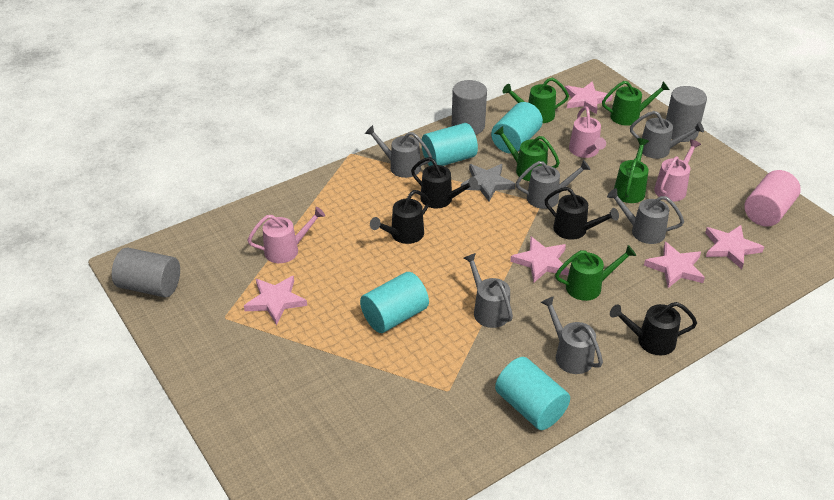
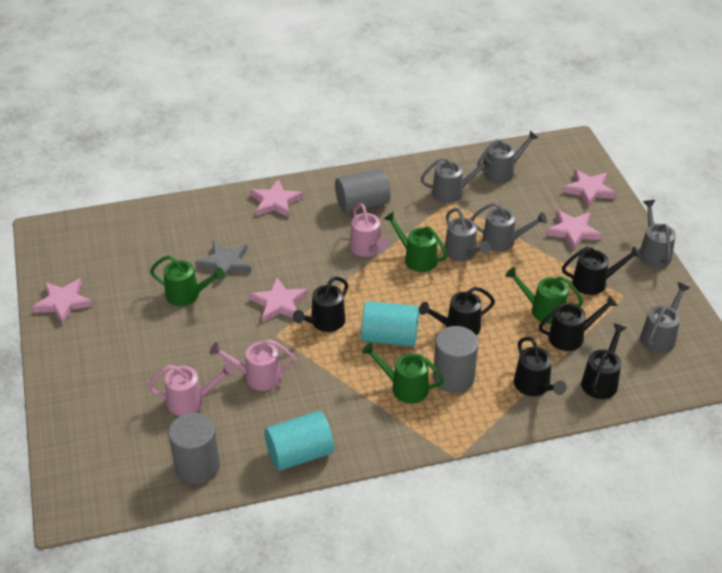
black watering can: 4 -> 6
green watering can: 5 -> 4
pink cylinder: 1 -> 0
turquoise cylinder: 4 -> 2

